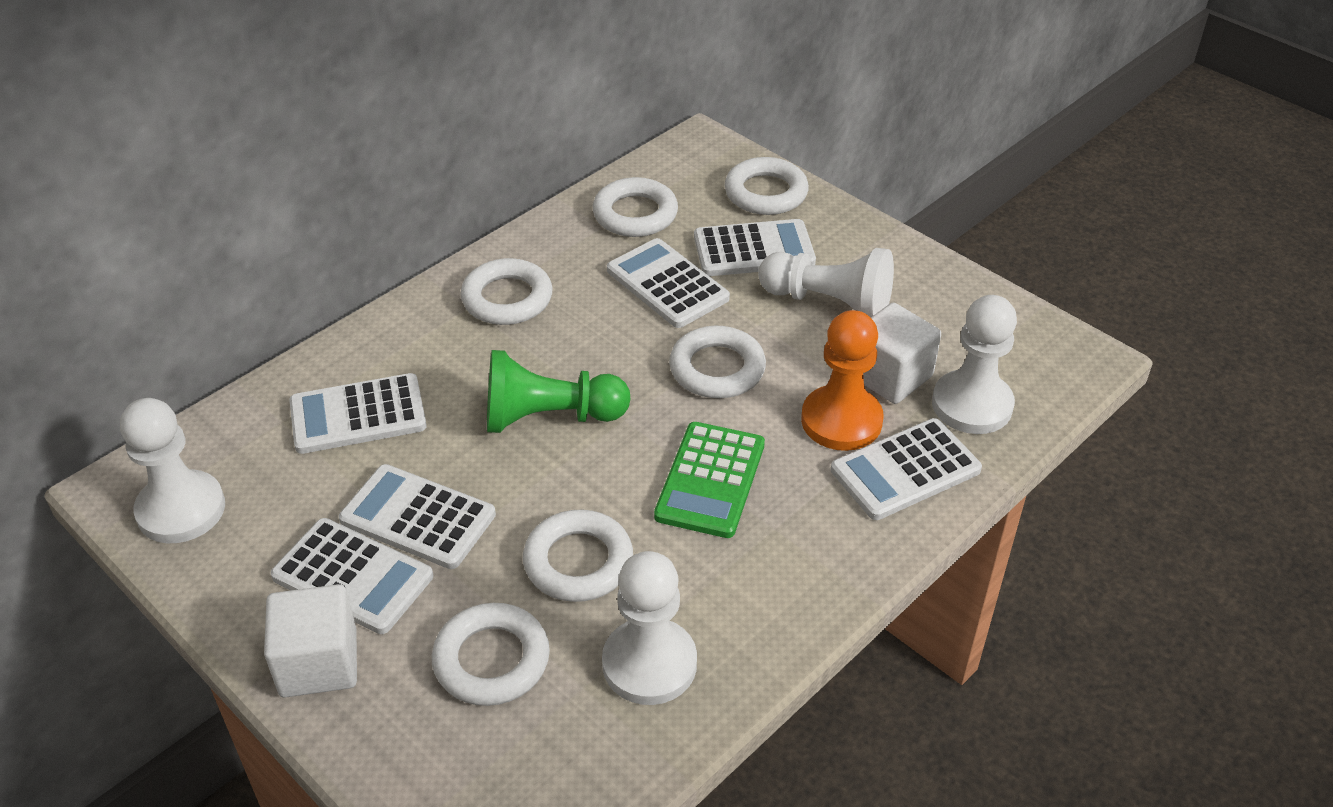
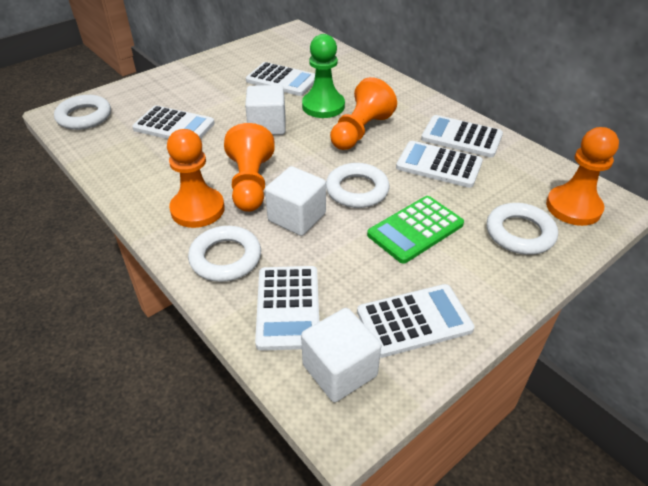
orange pawn: 1 -> 4
white cube: 2 -> 3
white pawn: 4 -> 0
white ring: 6 -> 4

